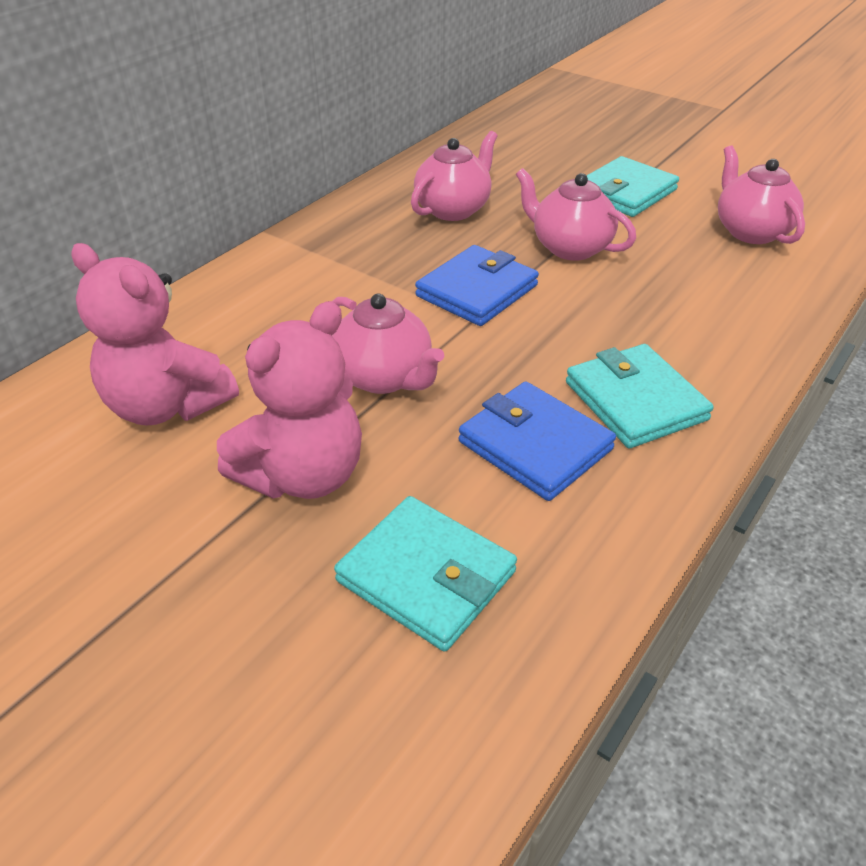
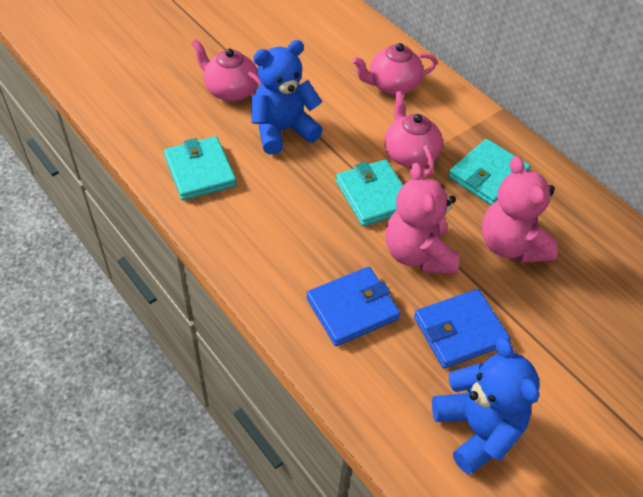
blue teddy bear: 0 -> 2
pink teapot: 4 -> 3

